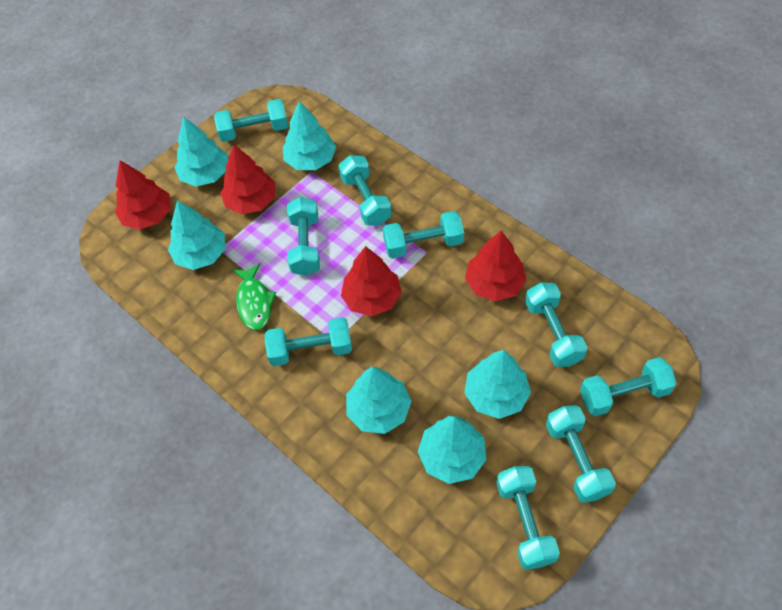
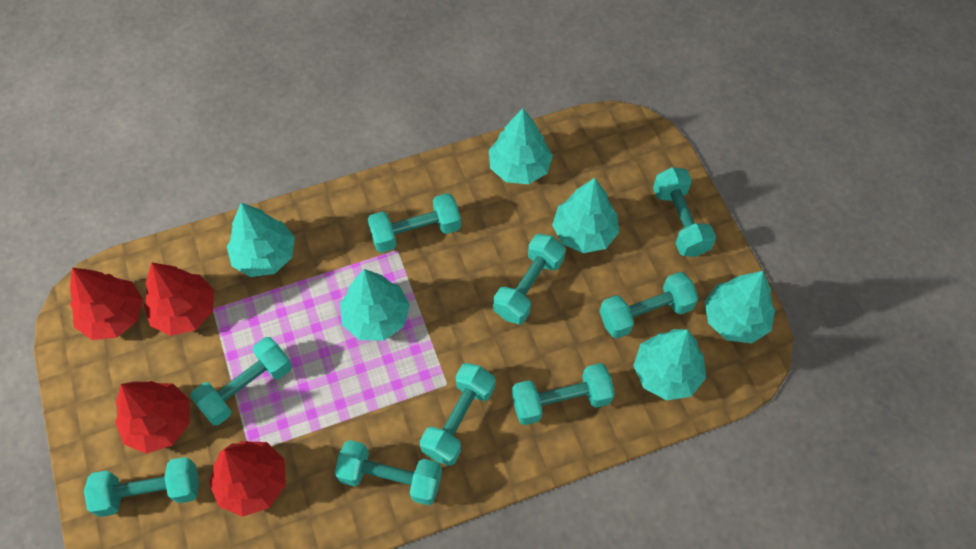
green fish: 1 -> 0

